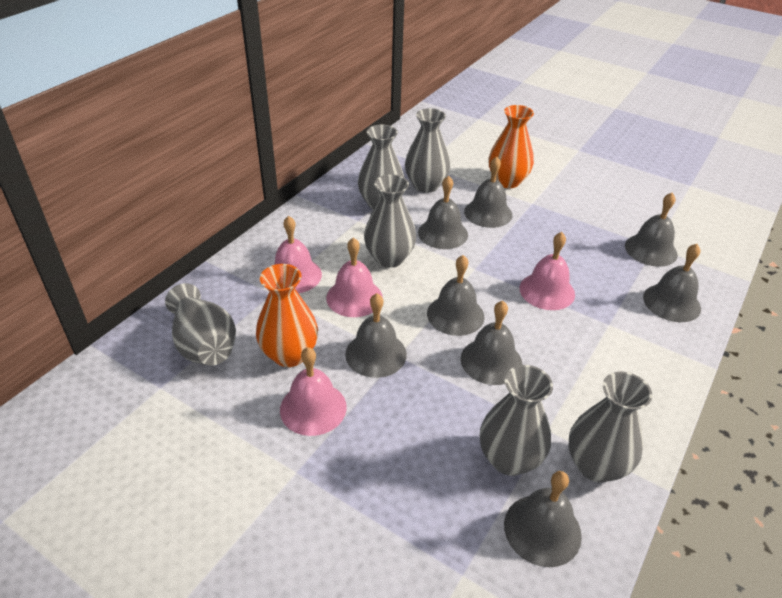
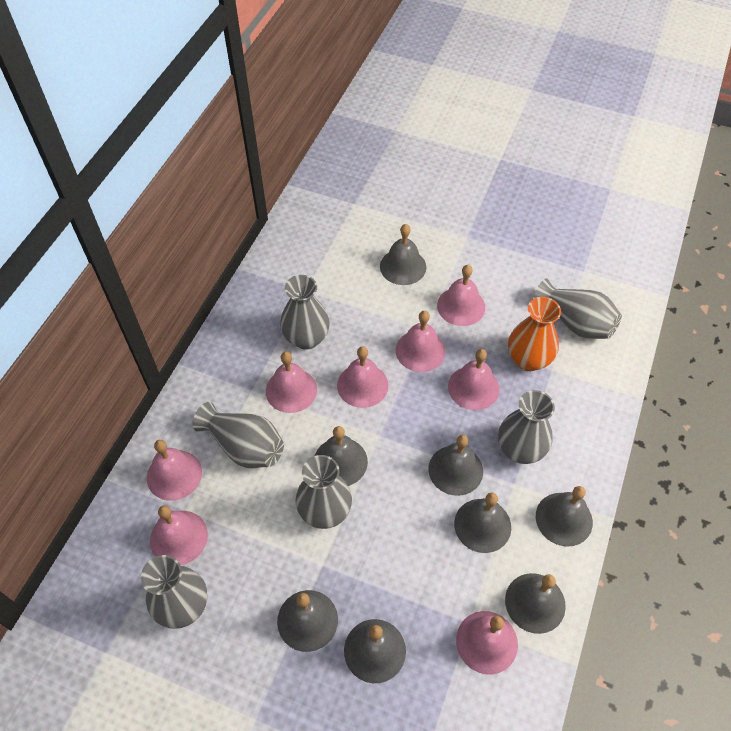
orange vase: 2 -> 1
pink bell: 4 -> 8

